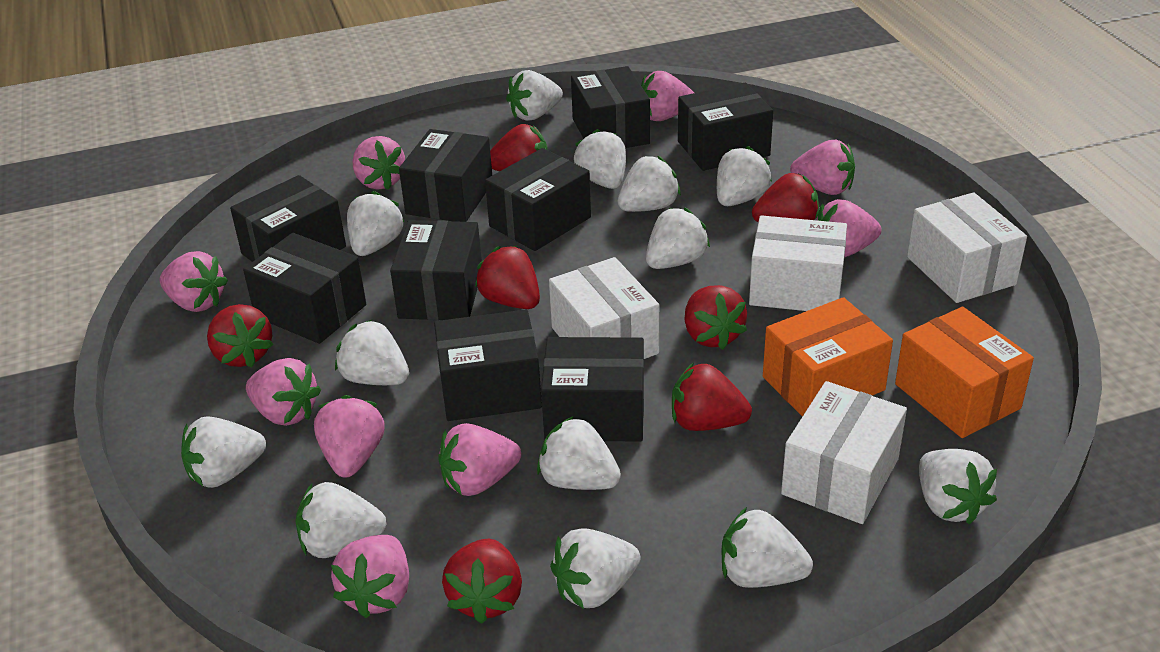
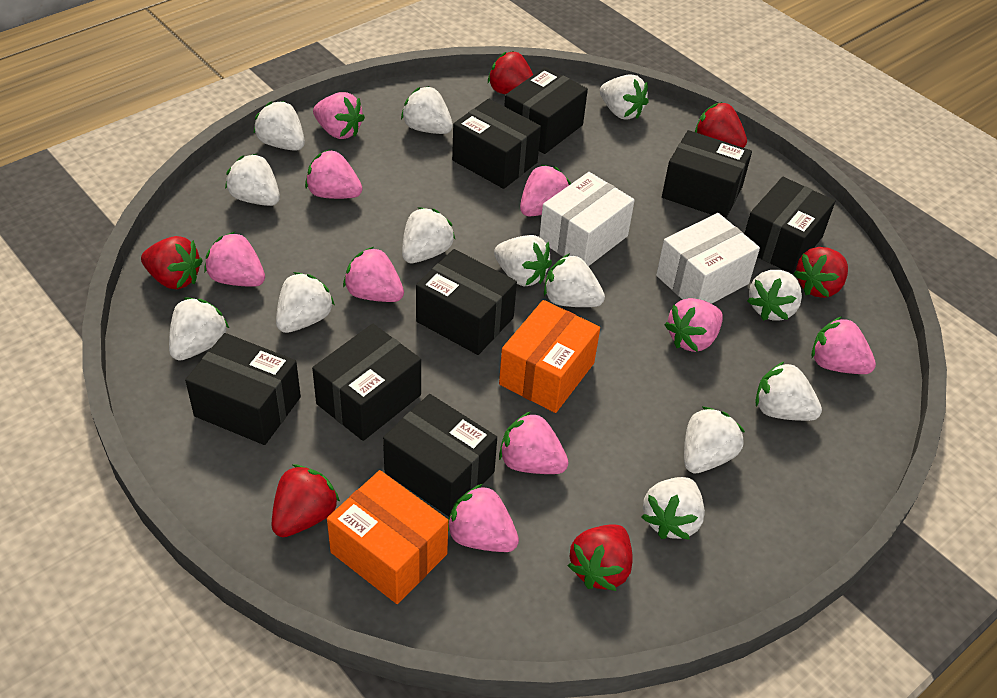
black box: 9 -> 8
red strawberry: 7 -> 6
white box: 4 -> 2

